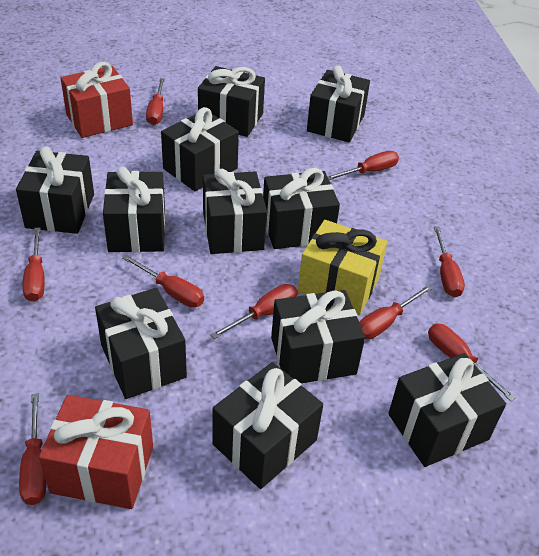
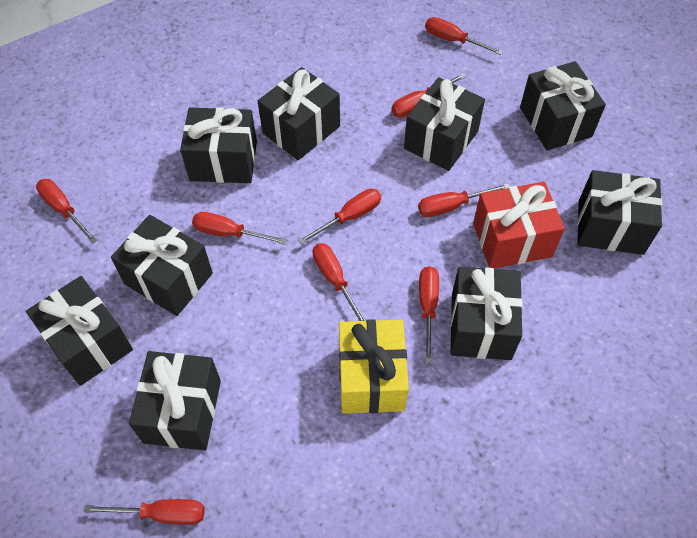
black gift: 11 -> 9
red gift: 2 -> 1

